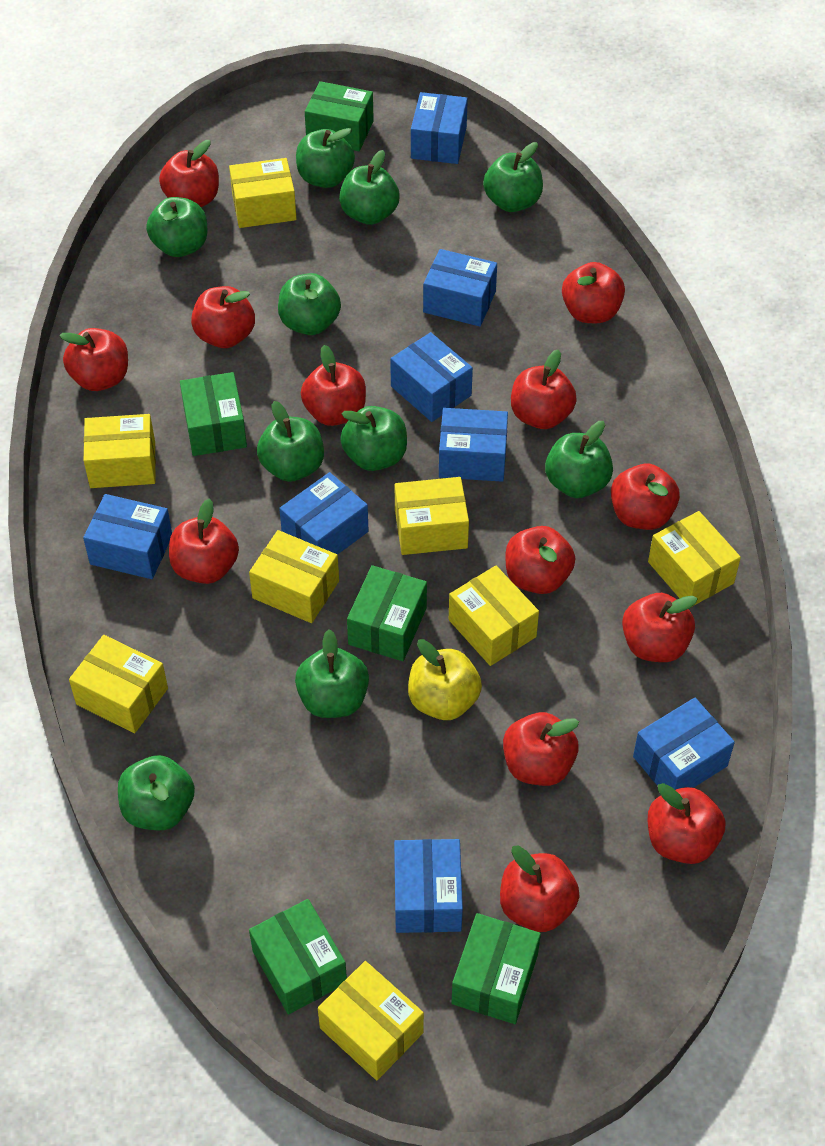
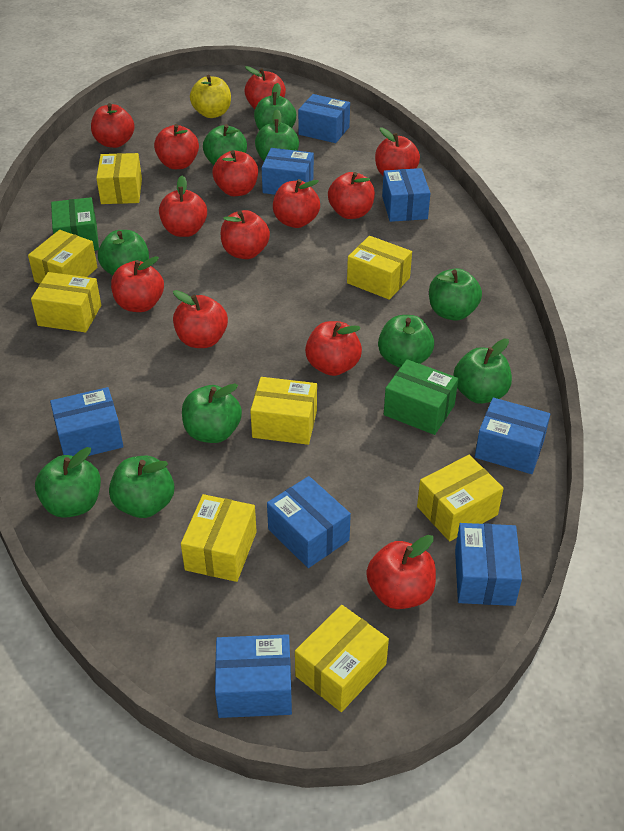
green box: 5 -> 2

